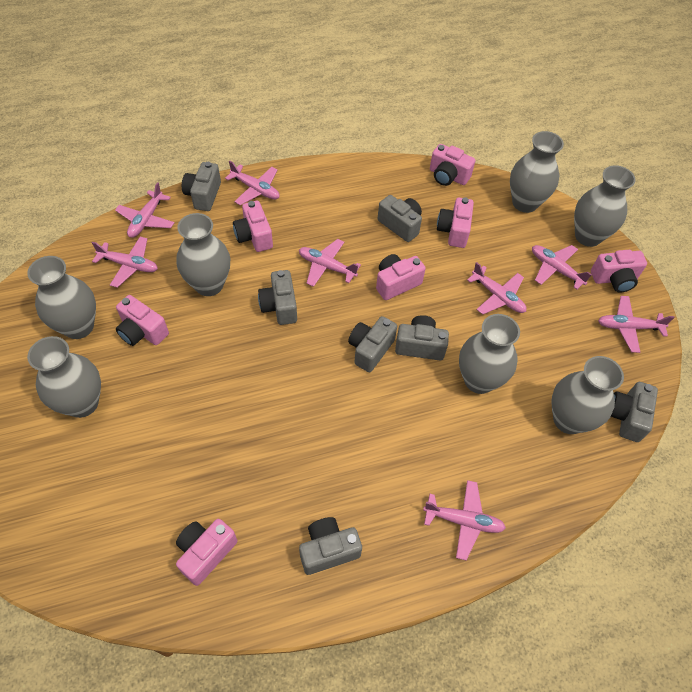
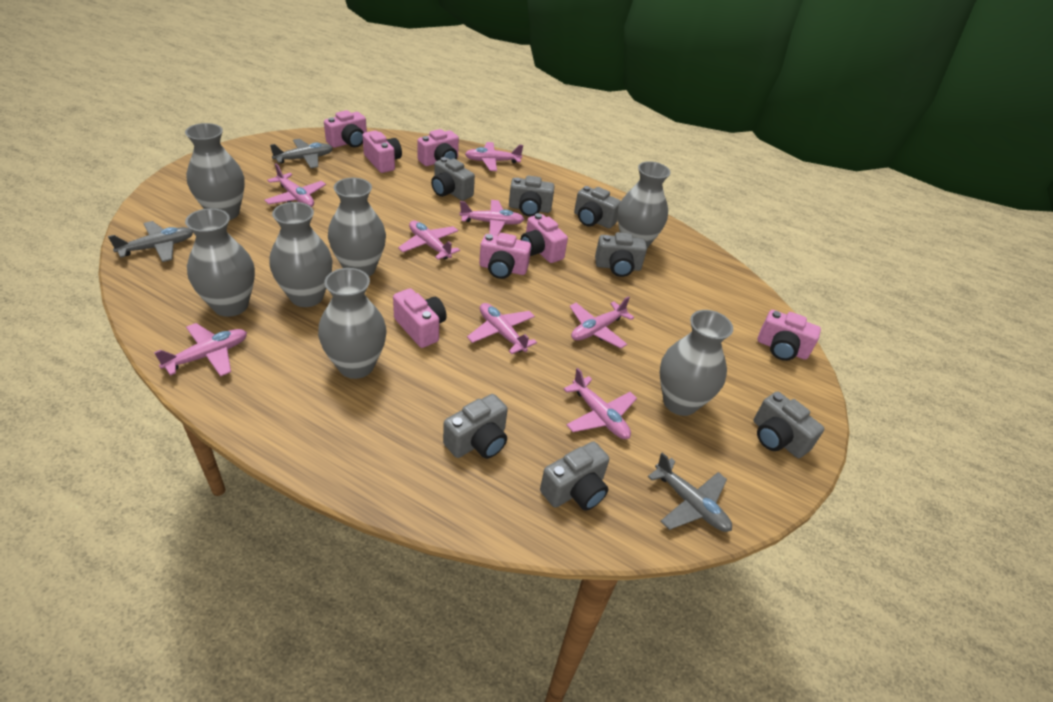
grey plane: 0 -> 3

